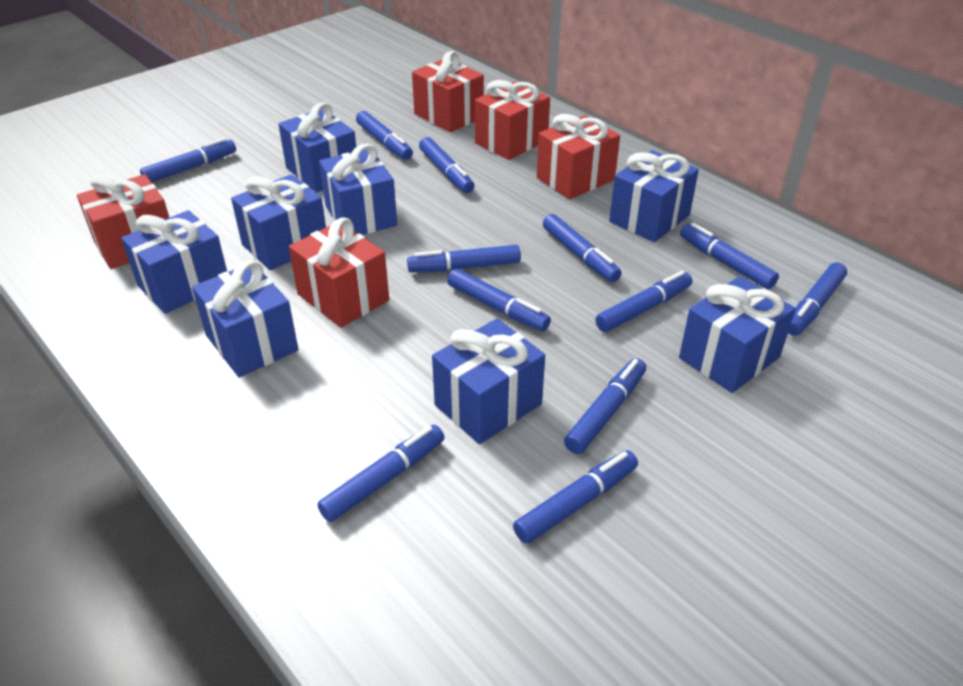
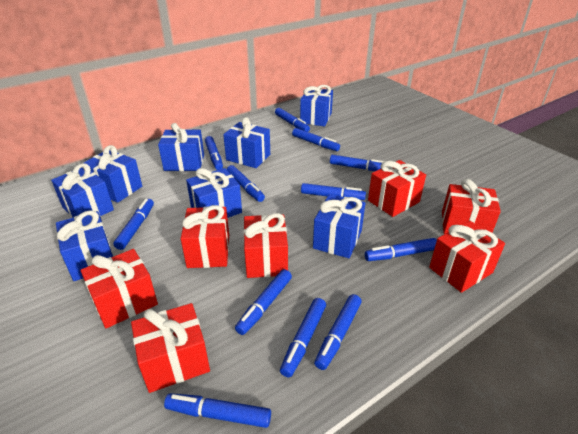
red gift: 5 -> 7

